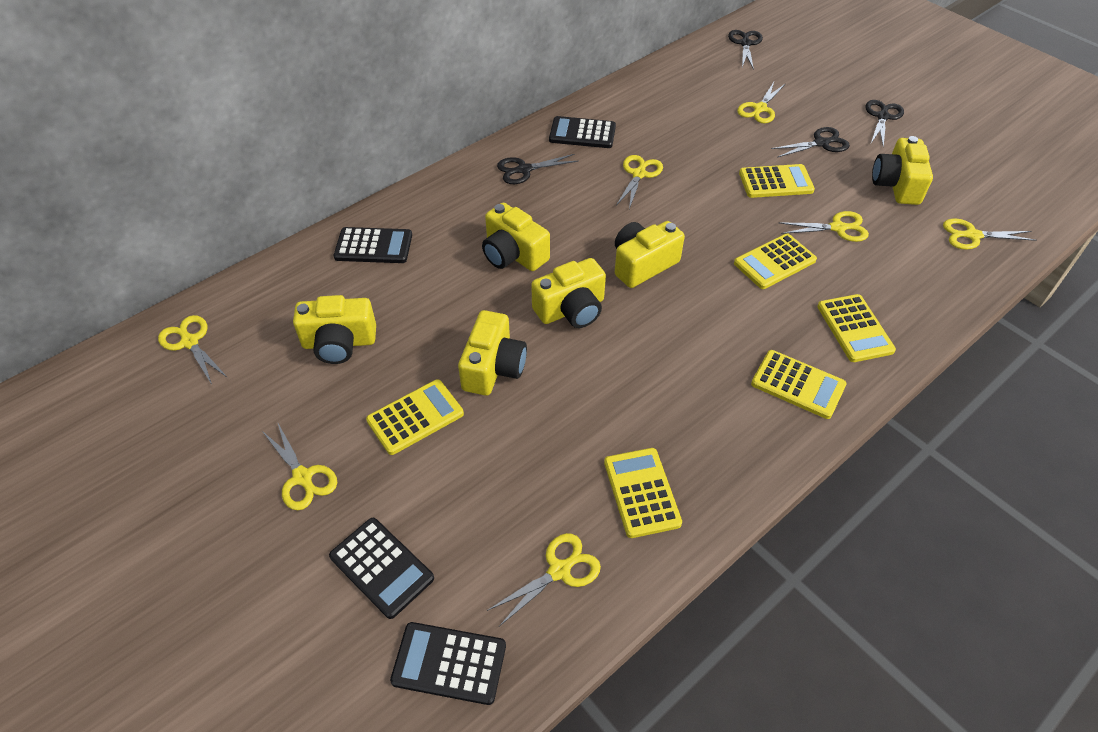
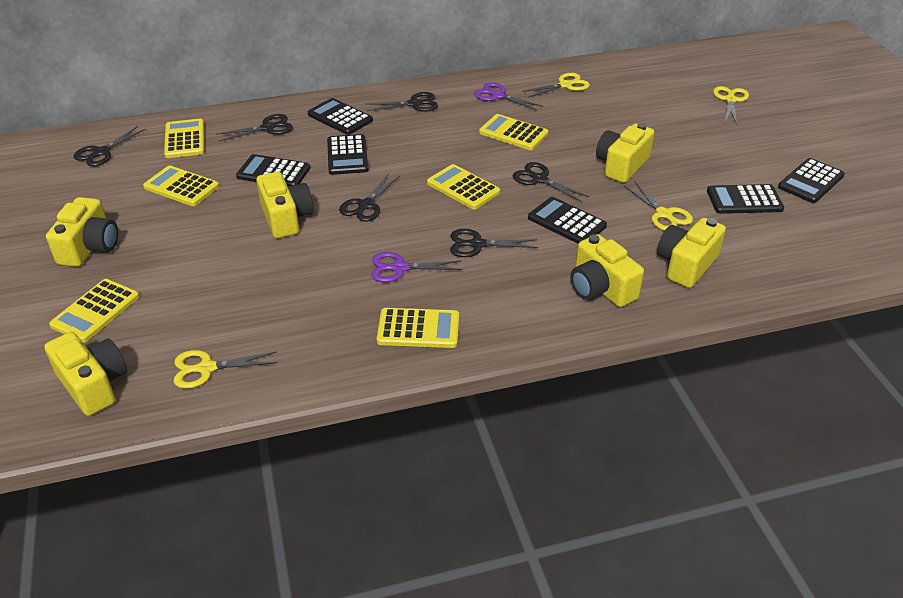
black calculator: 4 -> 6
black scissors: 4 -> 6
purple scissors: 0 -> 2
yellow scissors: 7 -> 4

